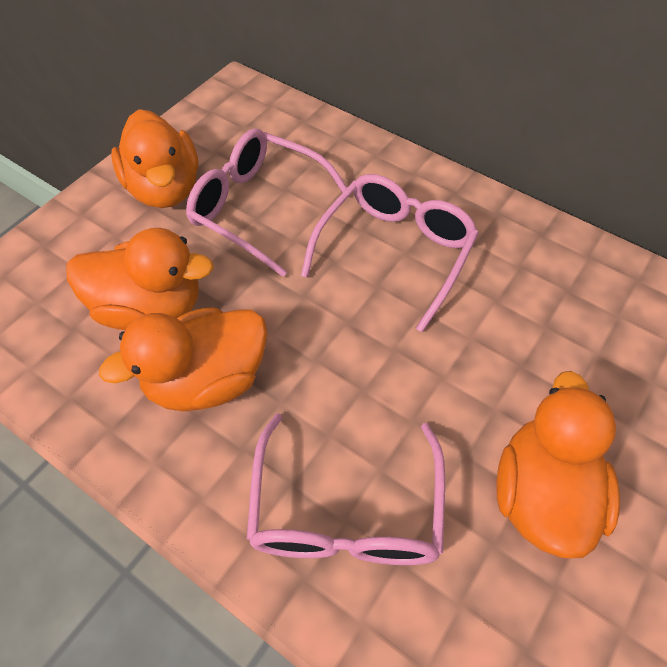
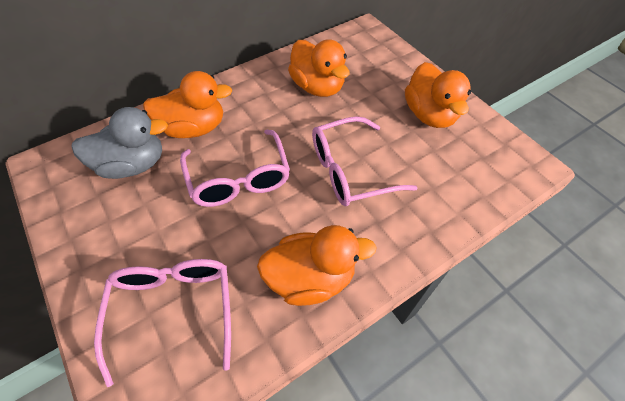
grey duck: 0 -> 1

